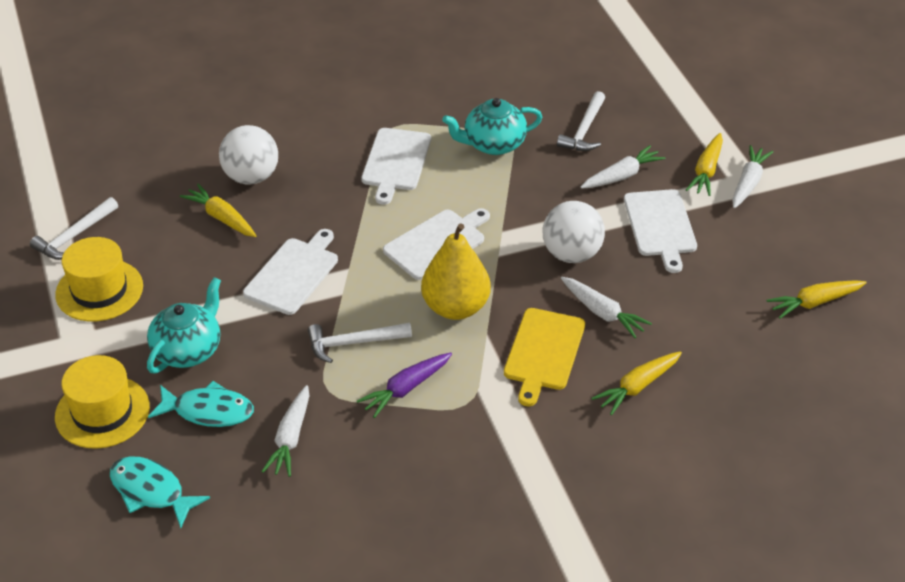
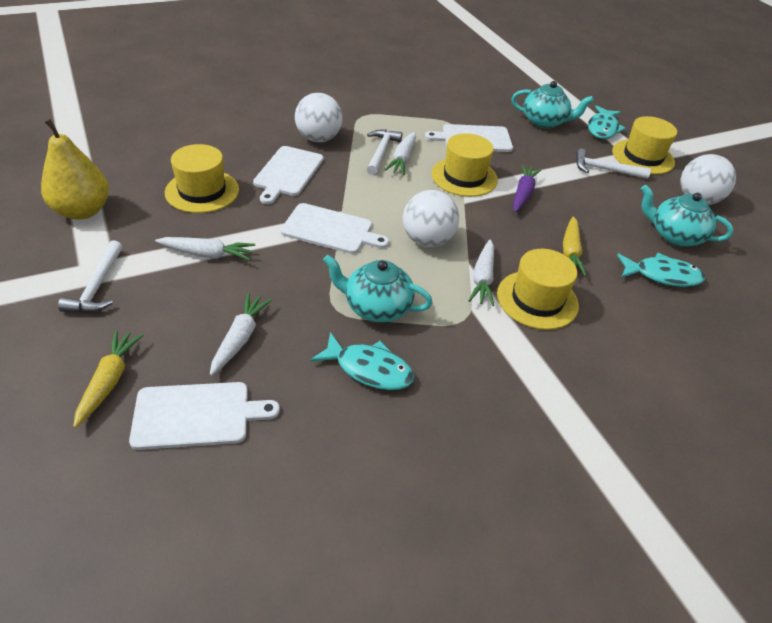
turquoise fish: 2 -> 3
turquoise teapot: 2 -> 3
white ball: 2 -> 3
yellow carrot: 4 -> 2
yellow cutting board: 1 -> 0
yellow hat: 2 -> 4

